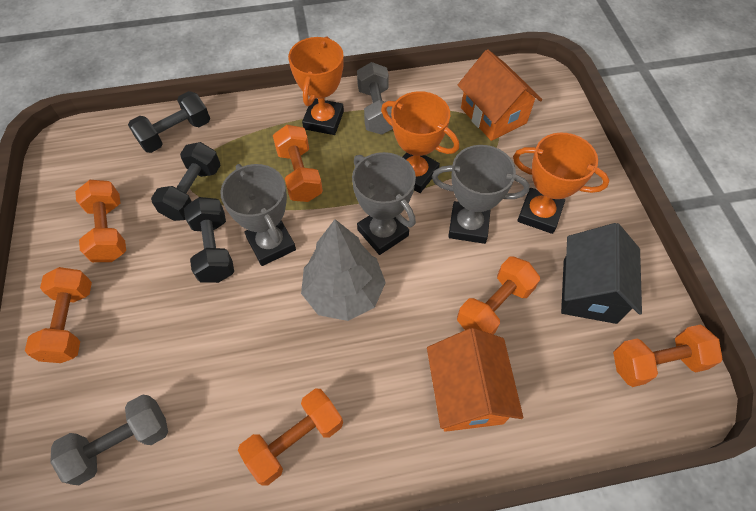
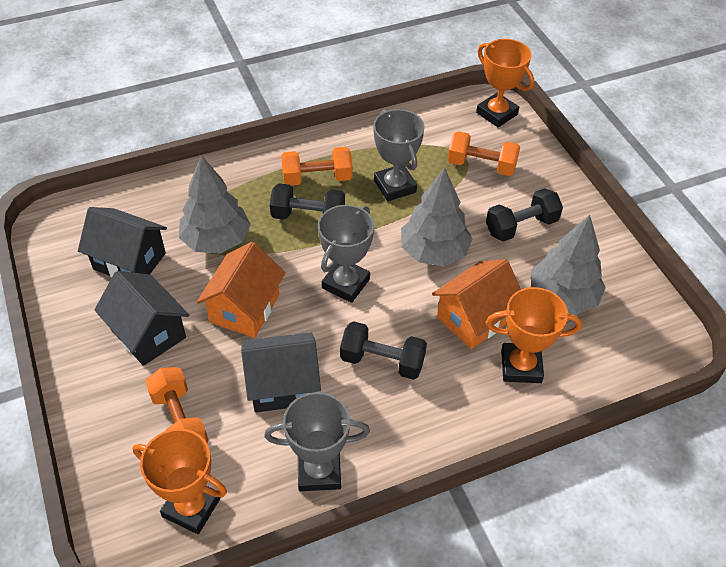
black house: 1 -> 3
grey dumbbell: 2 -> 0
grey tree: 1 -> 3
orange dumbbell: 6 -> 3

